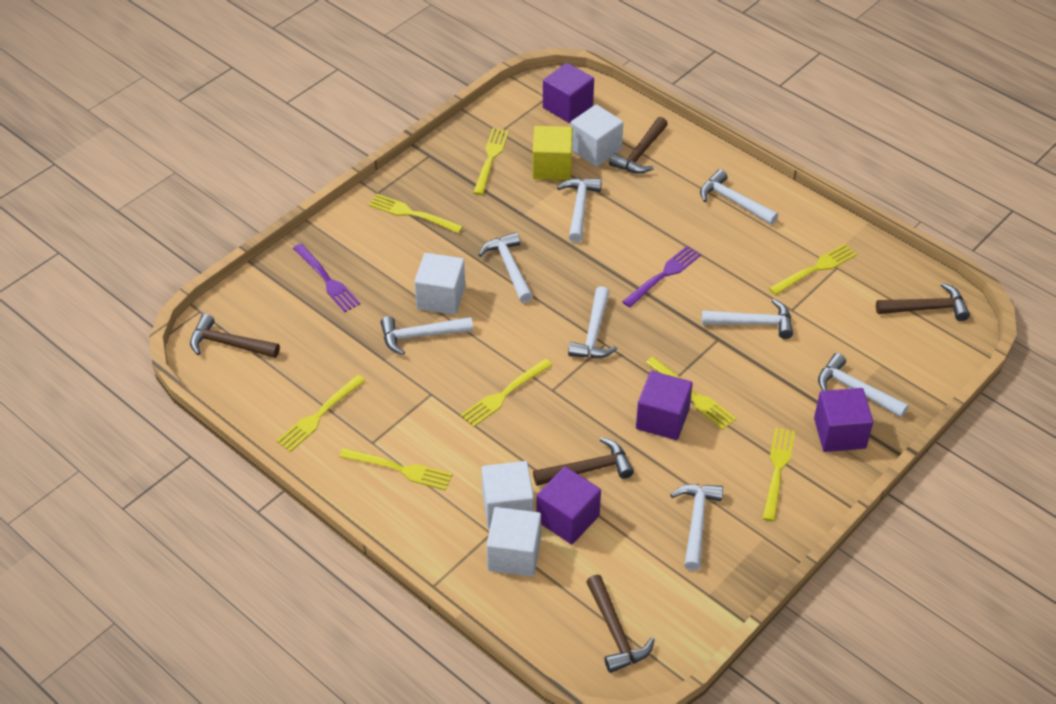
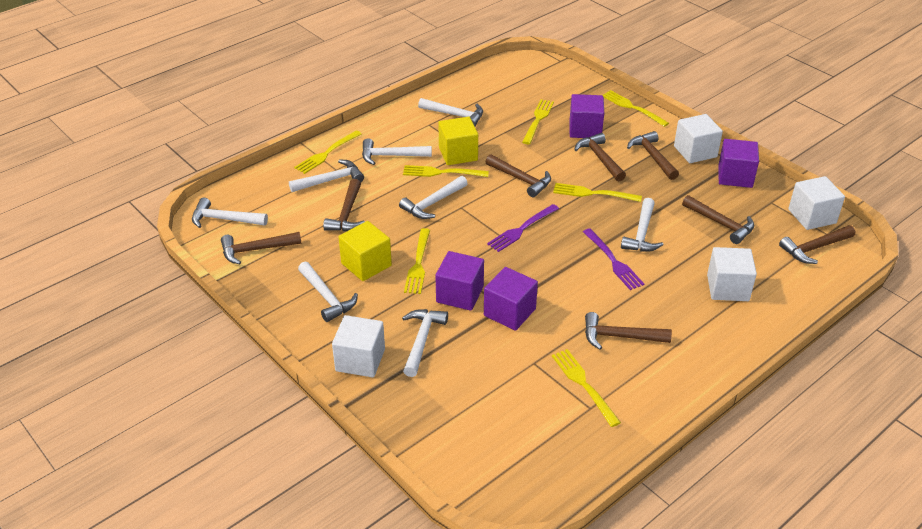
brown hammer: 5 -> 8
yellow cube: 1 -> 2
yellow fork: 8 -> 7

